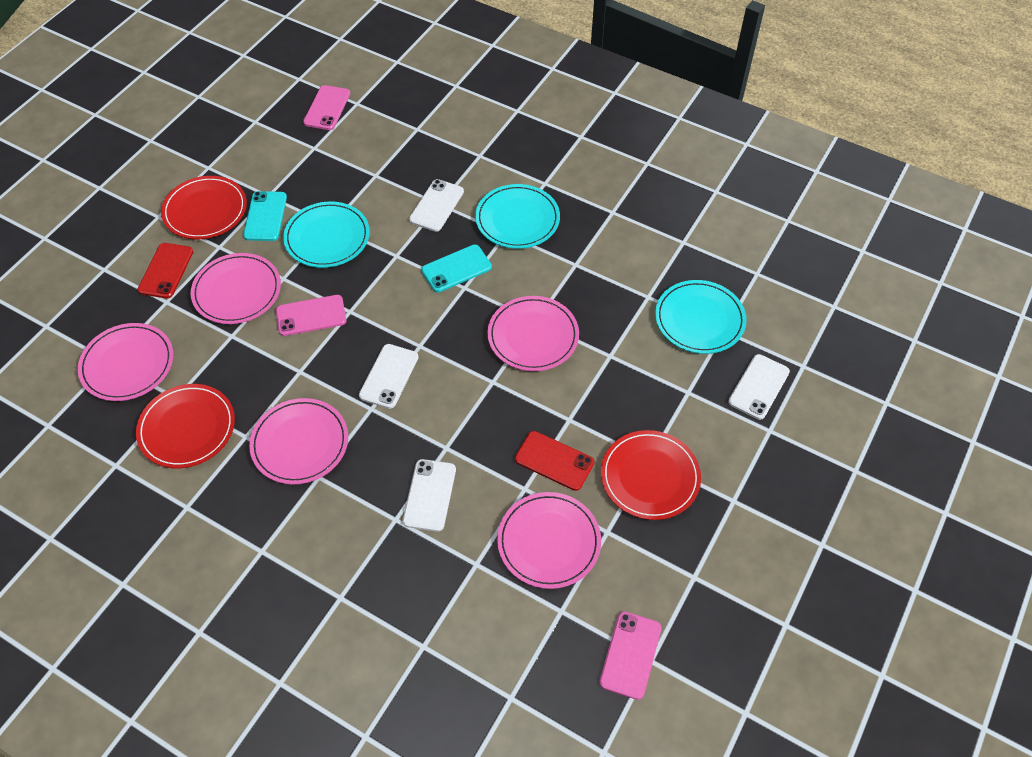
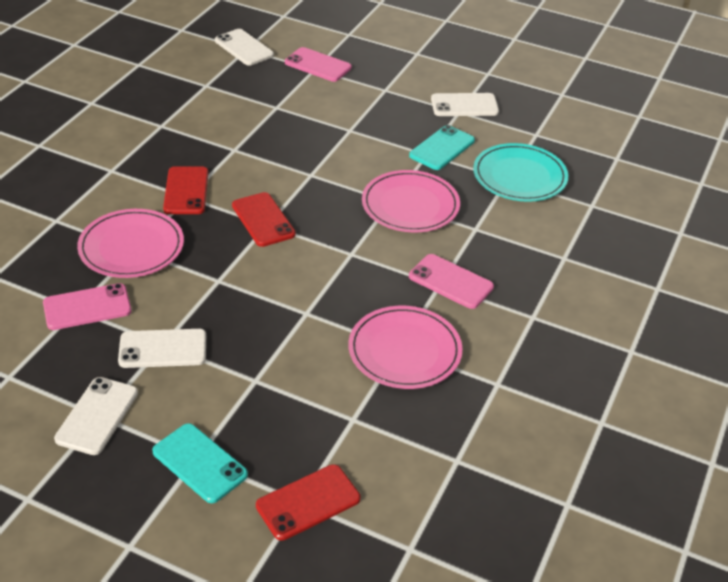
pink plate: 5 -> 3
red phone: 2 -> 3
red plate: 3 -> 0
turquoise plate: 3 -> 1

